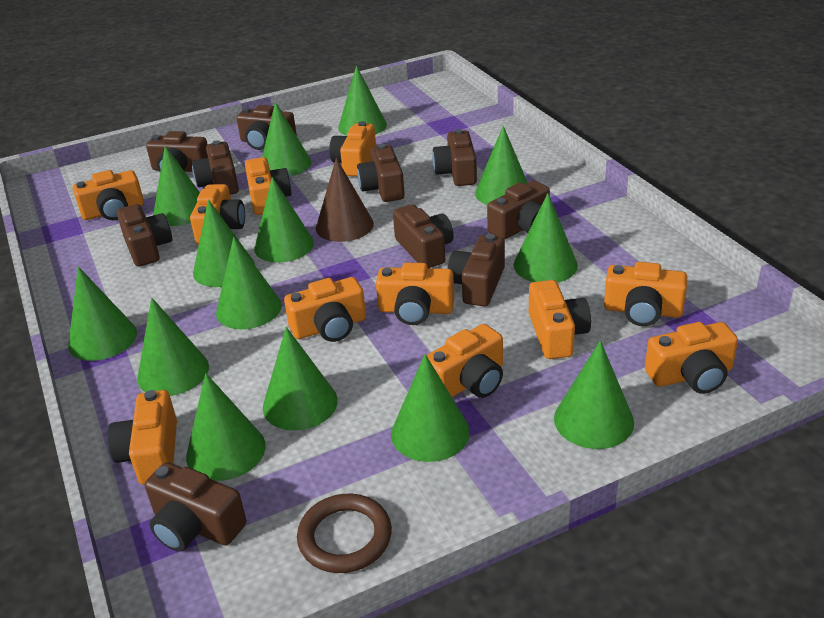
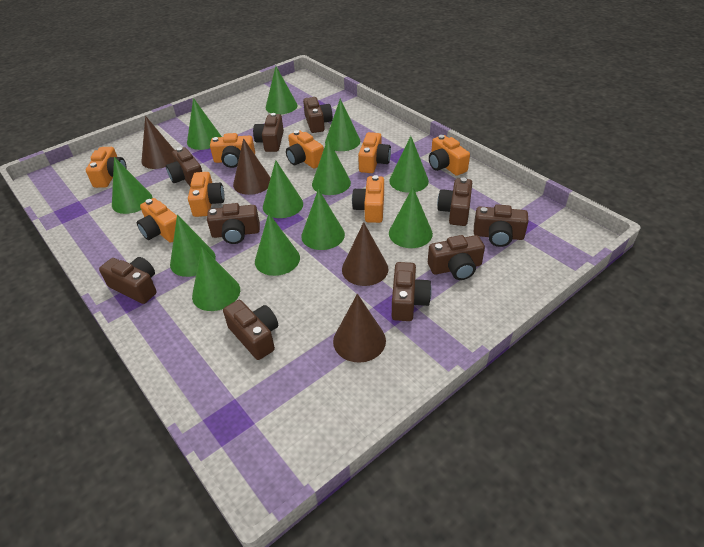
brown cone: 1 -> 4
brown ring: 1 -> 0
green cone: 14 -> 12
orange camera: 11 -> 8

